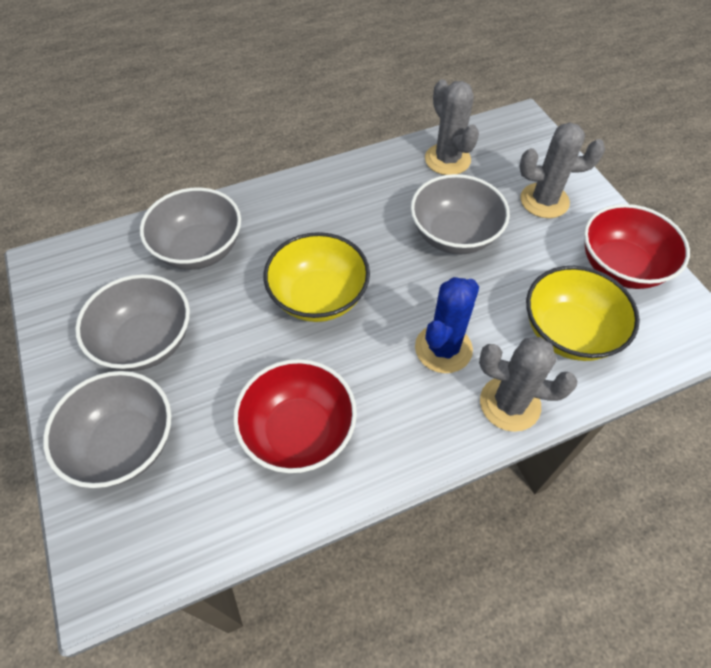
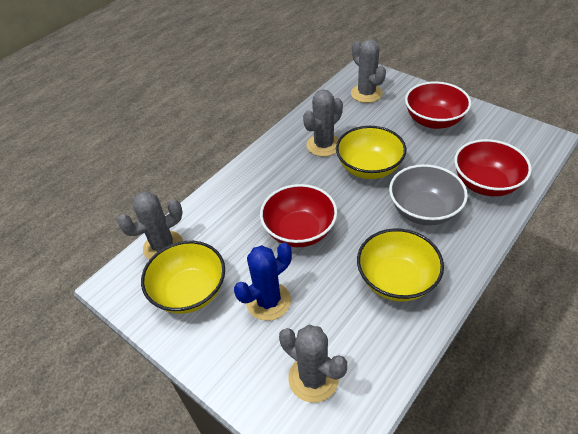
grey bowl: 4 -> 1
grey cactus: 3 -> 4
red bowl: 2 -> 3
yellow bowl: 2 -> 3

